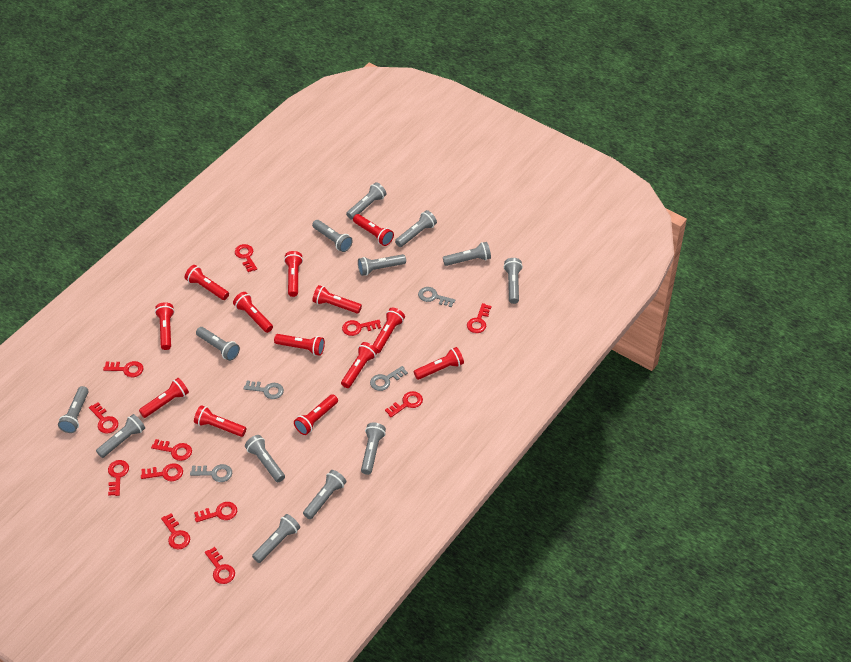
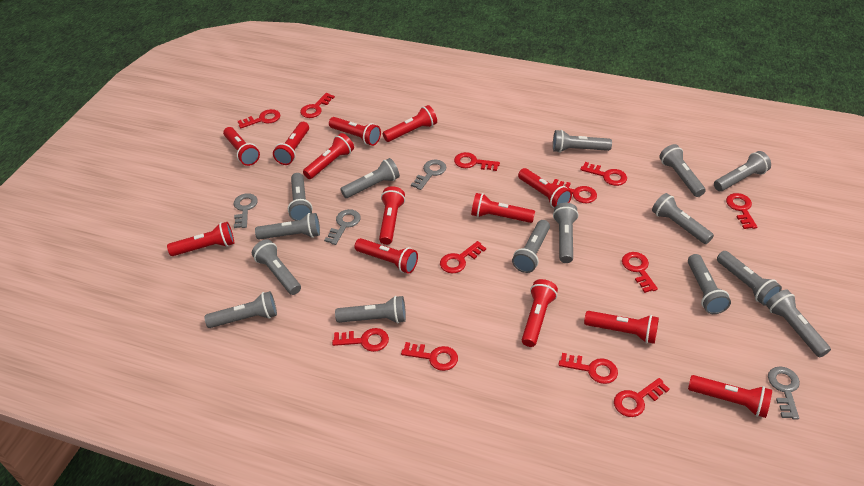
grey flashlight: 13 -> 15

